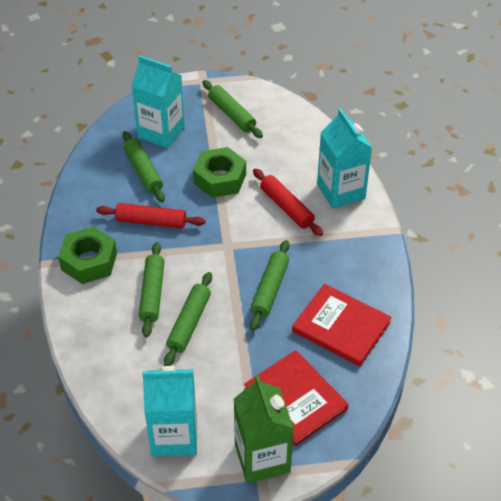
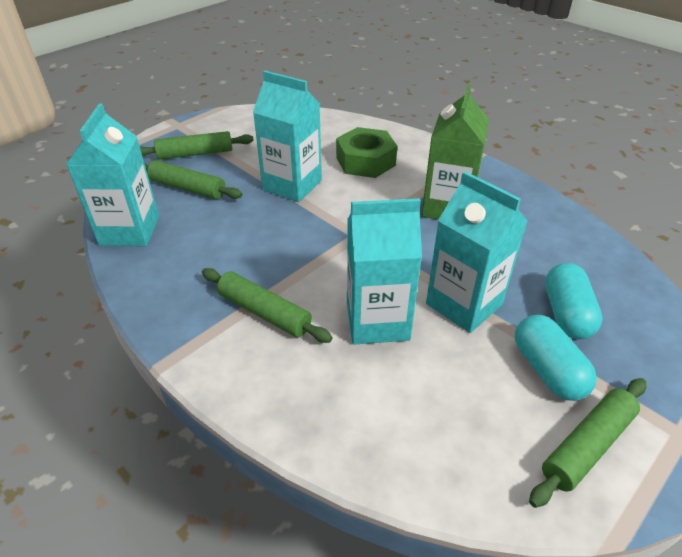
green nut: 2 -> 1
green rolling pin: 5 -> 4
red book: 2 -> 0
red rolling pin: 2 -> 0
turquoise capsule: 0 -> 2
turquoise carton: 3 -> 4

